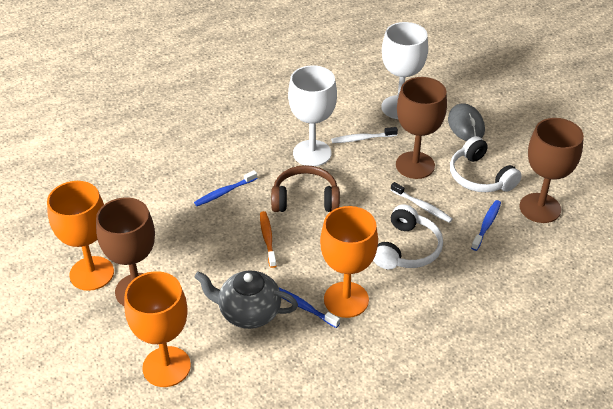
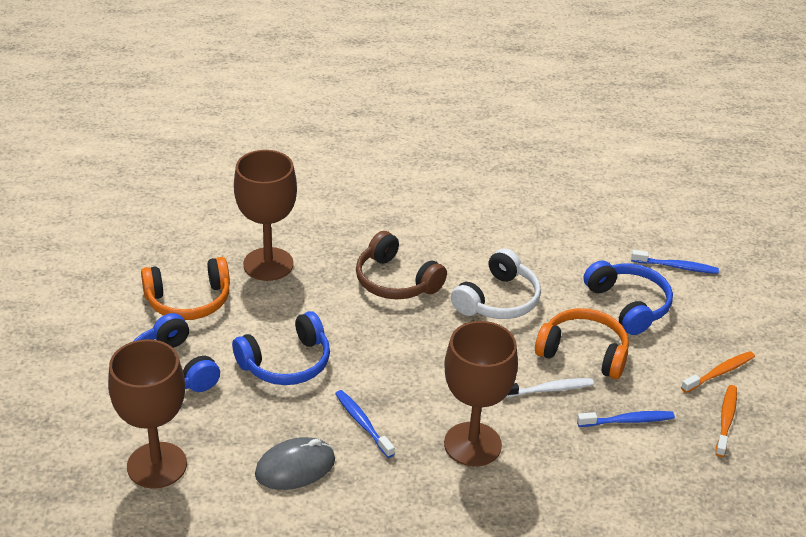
blue headphones: 0 -> 3
grey teapot: 1 -> 0
orange goblet: 3 -> 0
orange headphones: 0 -> 2
orange toothbrush: 1 -> 2
white goblet: 2 -> 0
white headphones: 2 -> 1
white toothbrush: 2 -> 1

